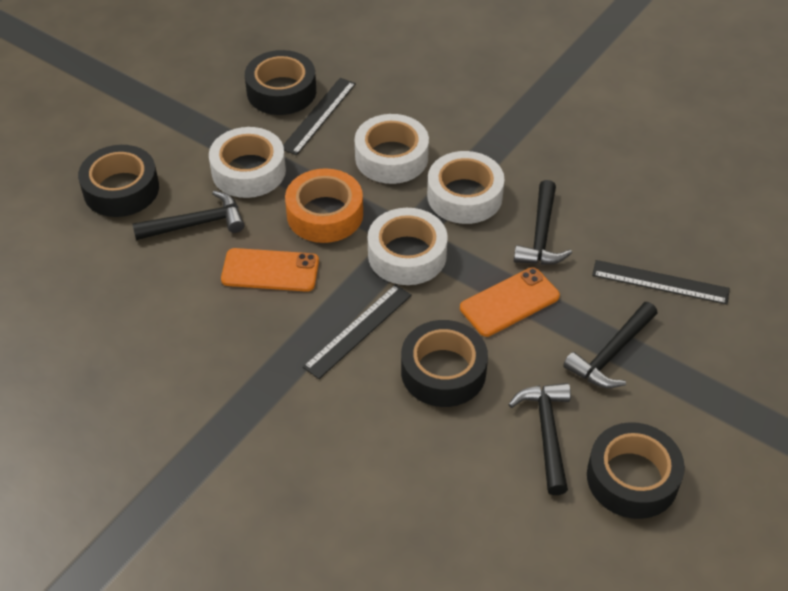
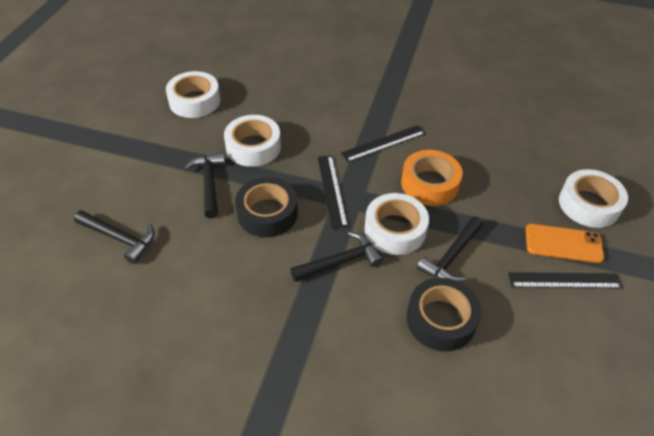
black tape: 4 -> 2
orange phone: 2 -> 1

